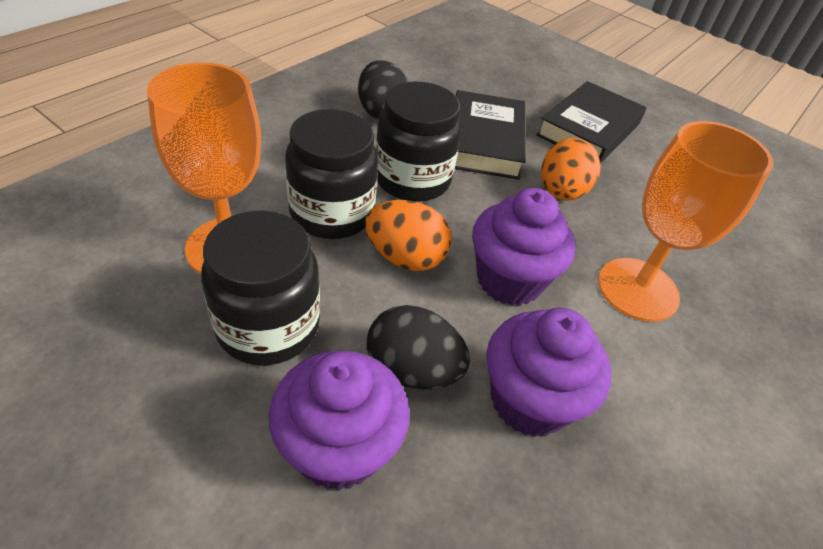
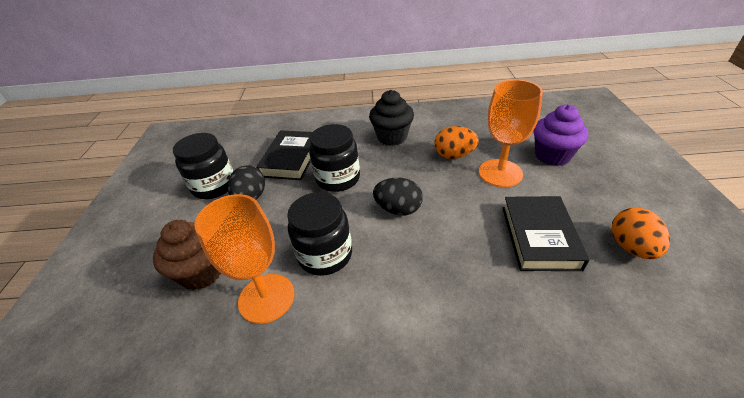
black cupcake: 0 -> 1
brown cupcake: 0 -> 1
purple cupcake: 3 -> 1

